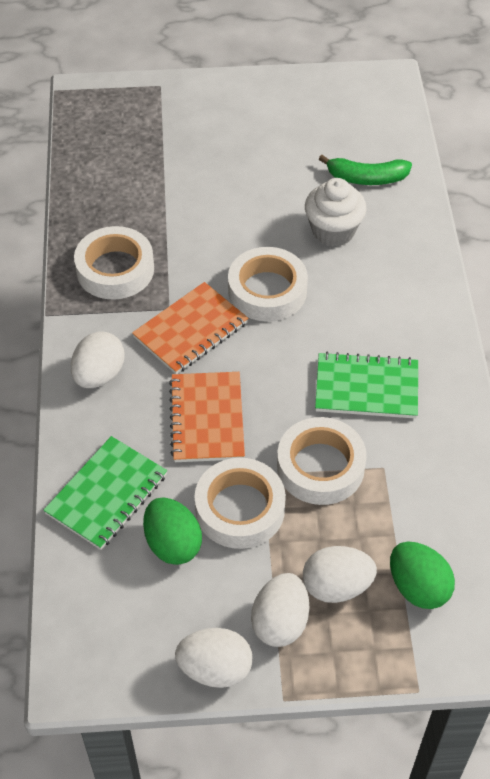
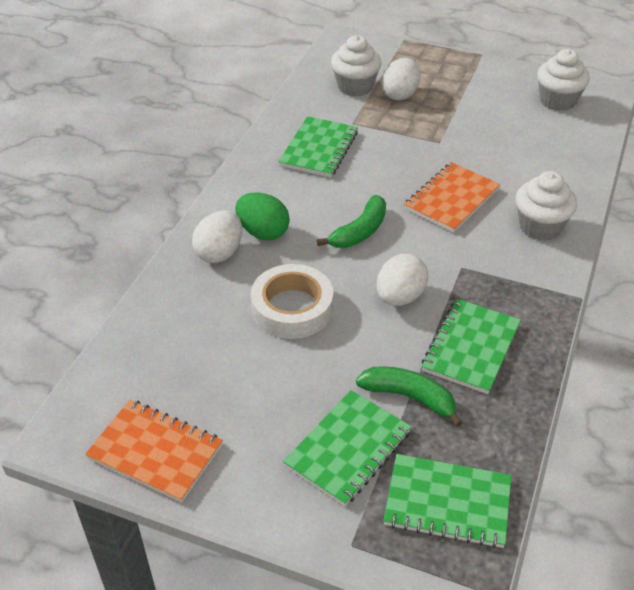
green banana: 1 -> 2
green egg: 2 -> 1
green notebook: 2 -> 4
white cupcake: 1 -> 3
white egg: 4 -> 3
white tape: 4 -> 1

